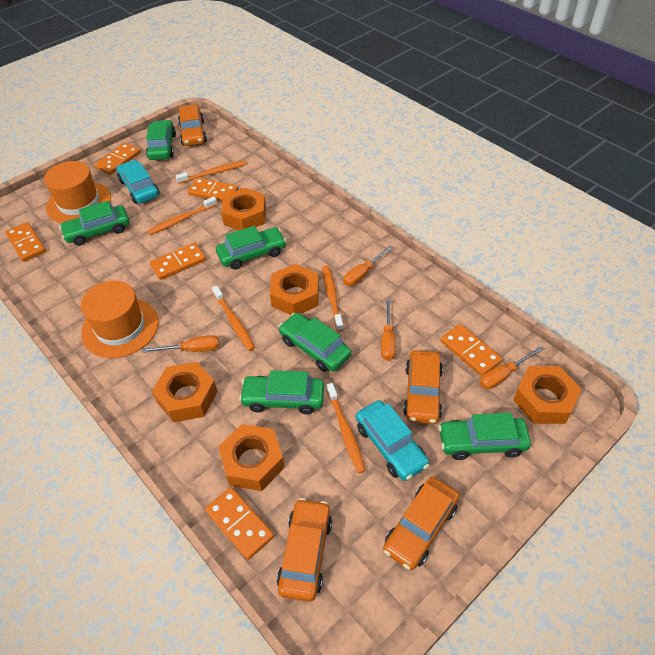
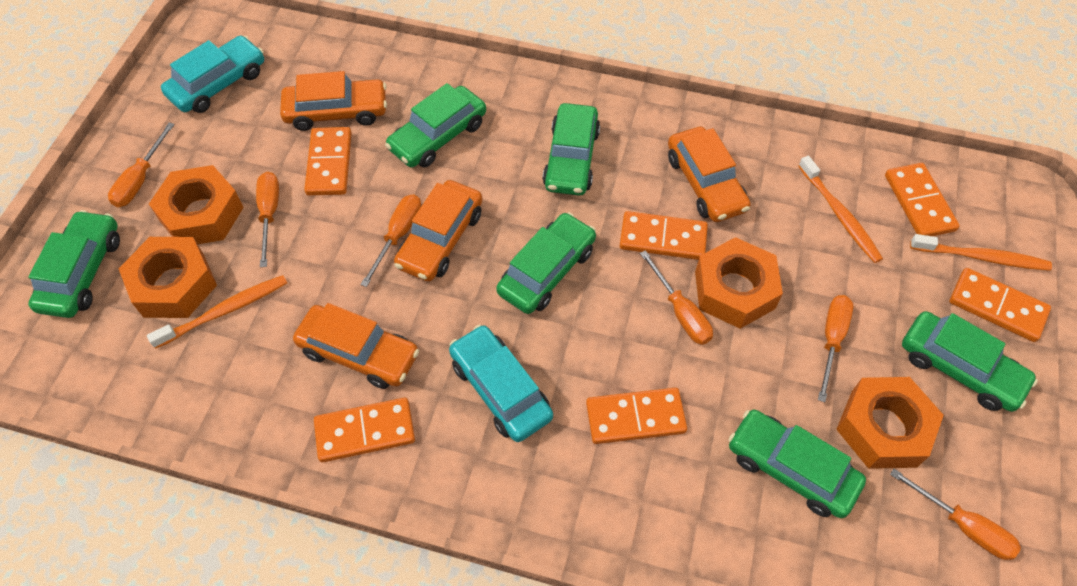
orange hat: 2 -> 0
orange nut: 5 -> 4
orange screwdriver: 4 -> 6
orange toothbrush: 5 -> 3

